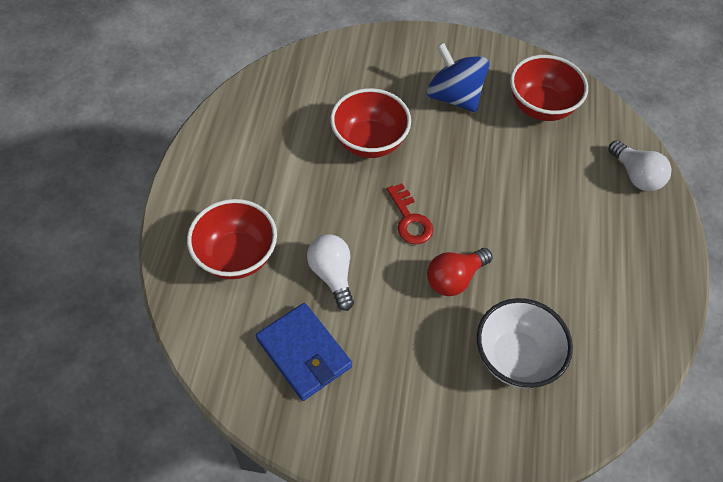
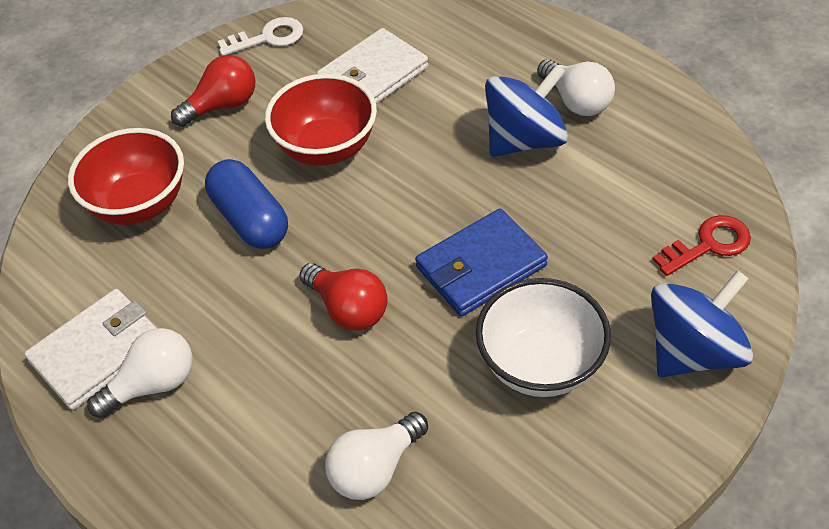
blue capsule: 0 -> 1
blue spinning top: 1 -> 2
red bowl: 3 -> 2
red light bulb: 1 -> 2
white key: 0 -> 1
white light bulb: 2 -> 3
white wallet: 0 -> 2

